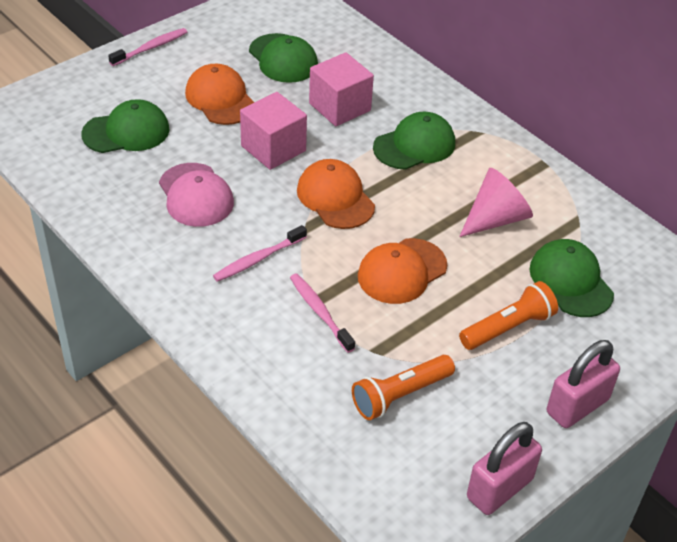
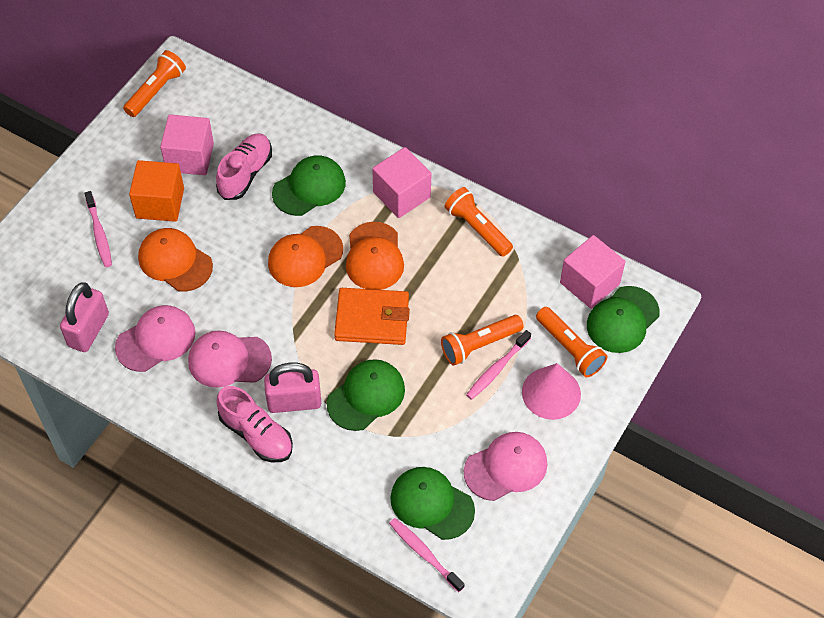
orange cube: 0 -> 1
orange flashlight: 2 -> 4
orange wallet: 0 -> 1
pink cap: 1 -> 3
pink cube: 2 -> 3
pink shoe: 0 -> 2

